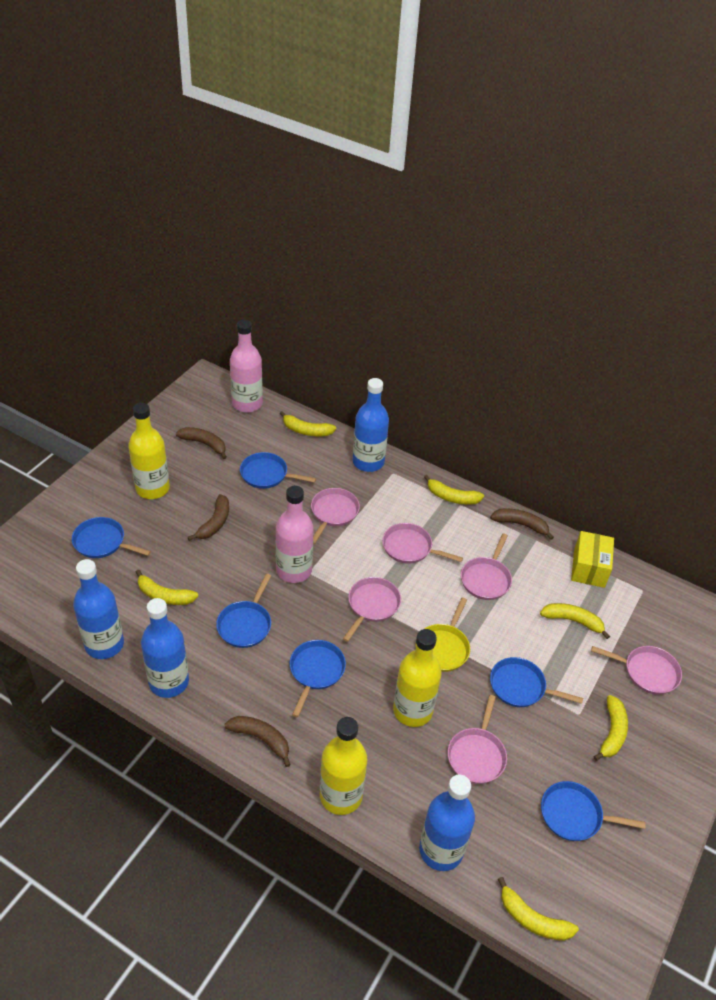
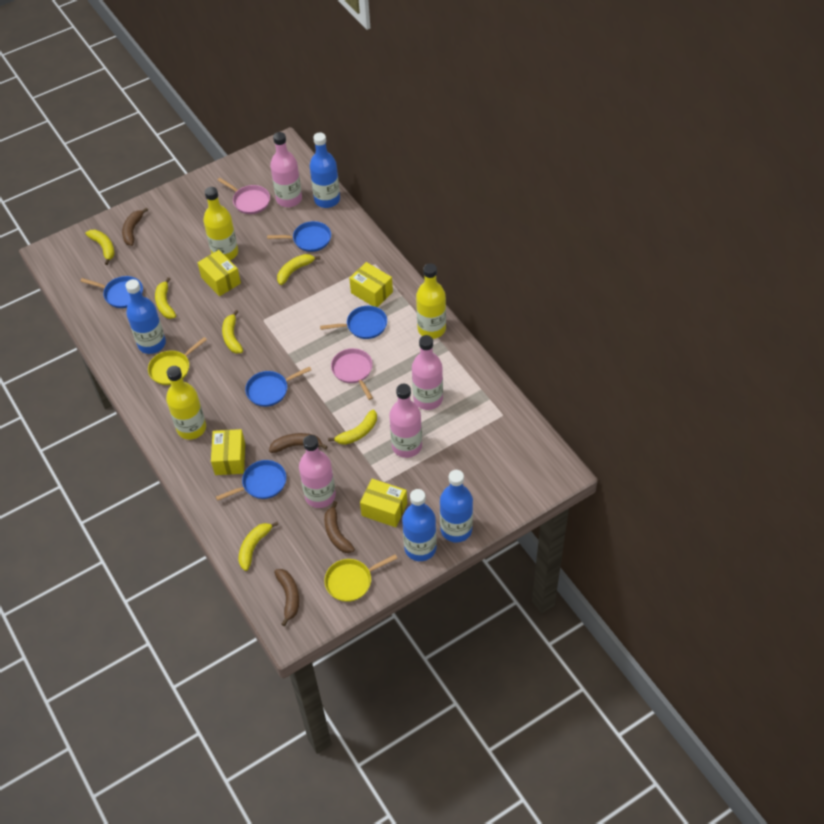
blue pan: 6 -> 5
pink bottle: 2 -> 4
pink pan: 6 -> 2
yellow box: 1 -> 4
yellow pan: 1 -> 2

